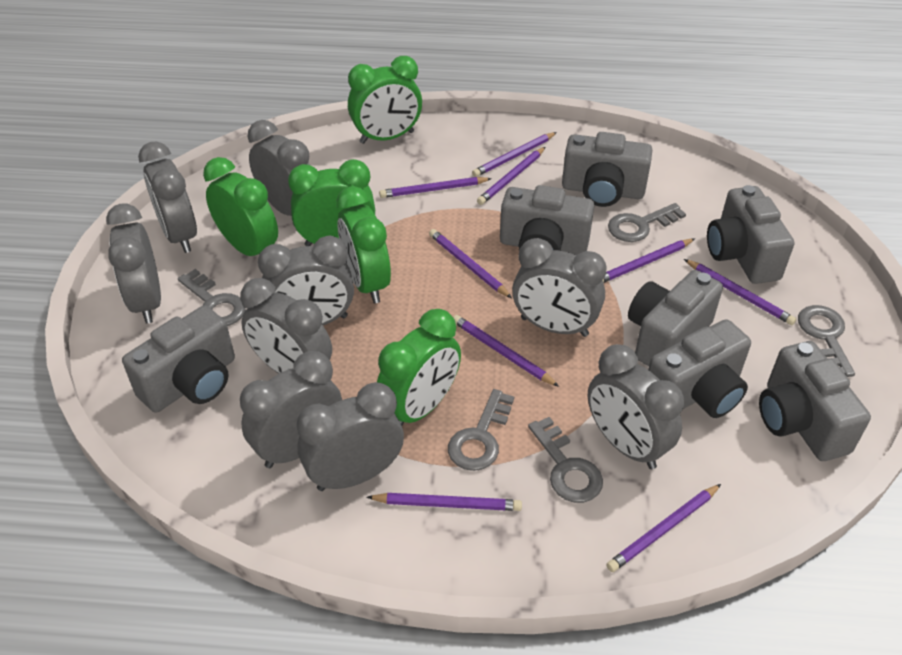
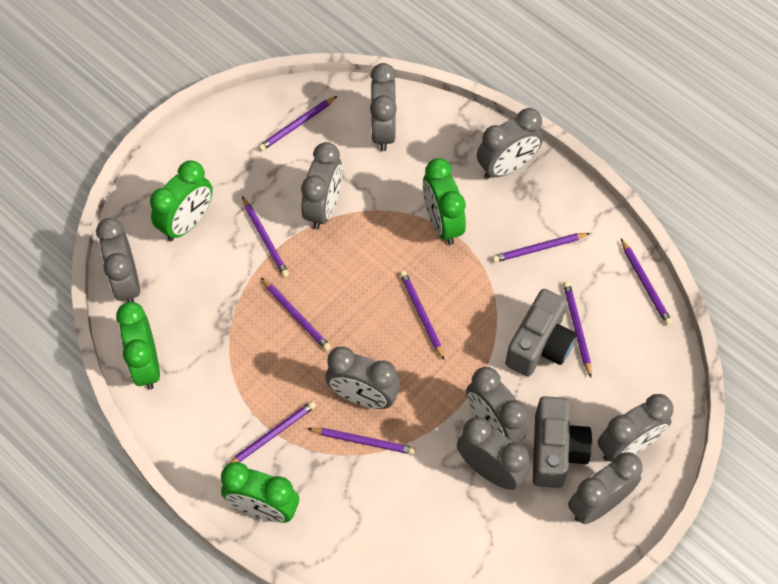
green clock: 5 -> 4
grey camera: 7 -> 2
grey key: 5 -> 0

